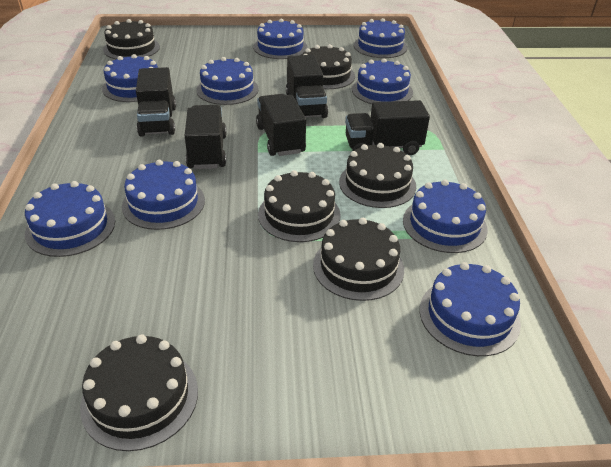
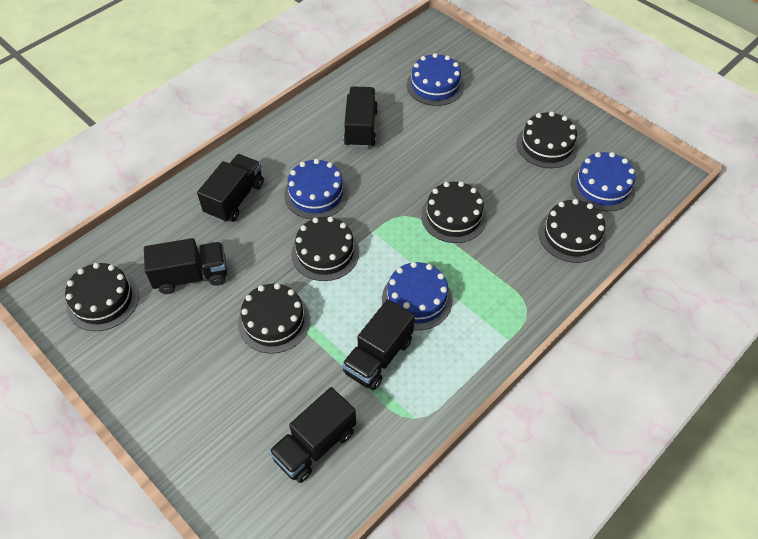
blue cake: 9 -> 4

